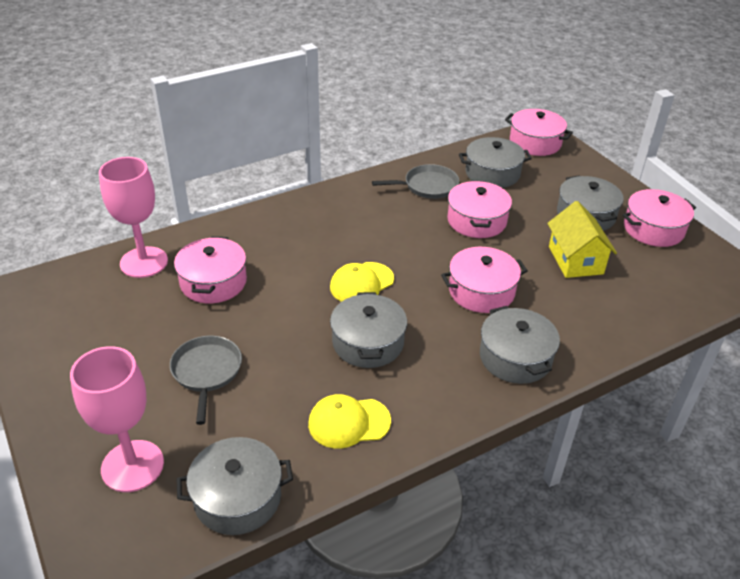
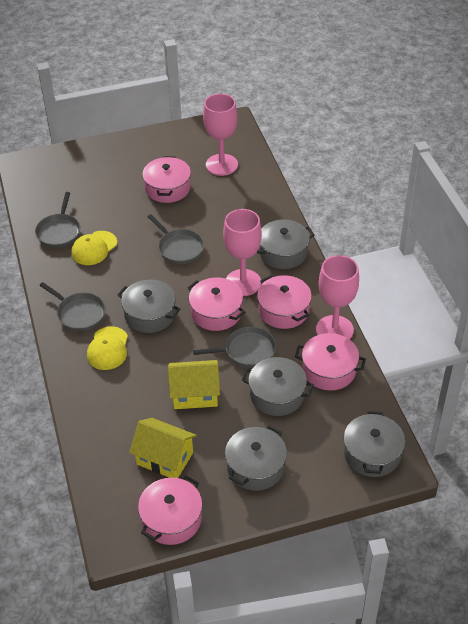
grey pan: 2 -> 4
pink goblet: 2 -> 3
yellow house: 1 -> 2

